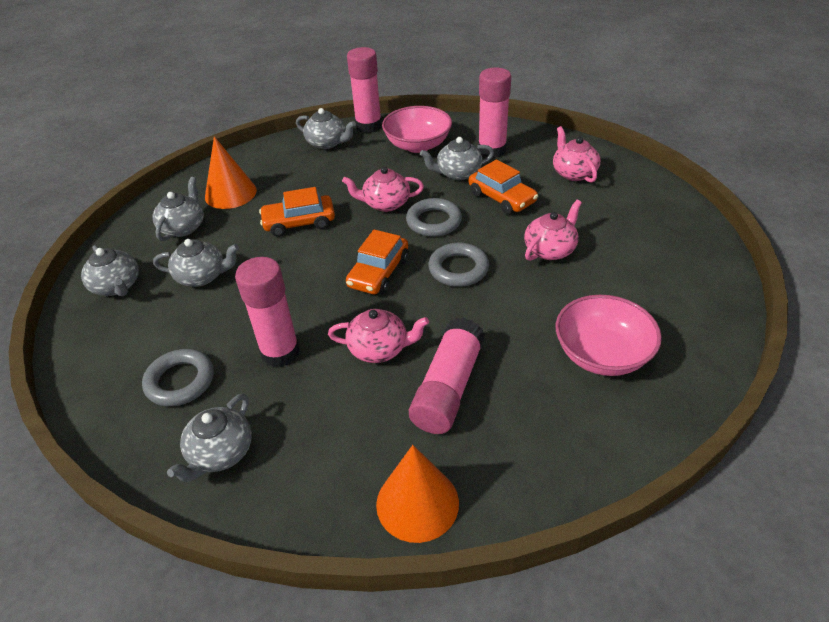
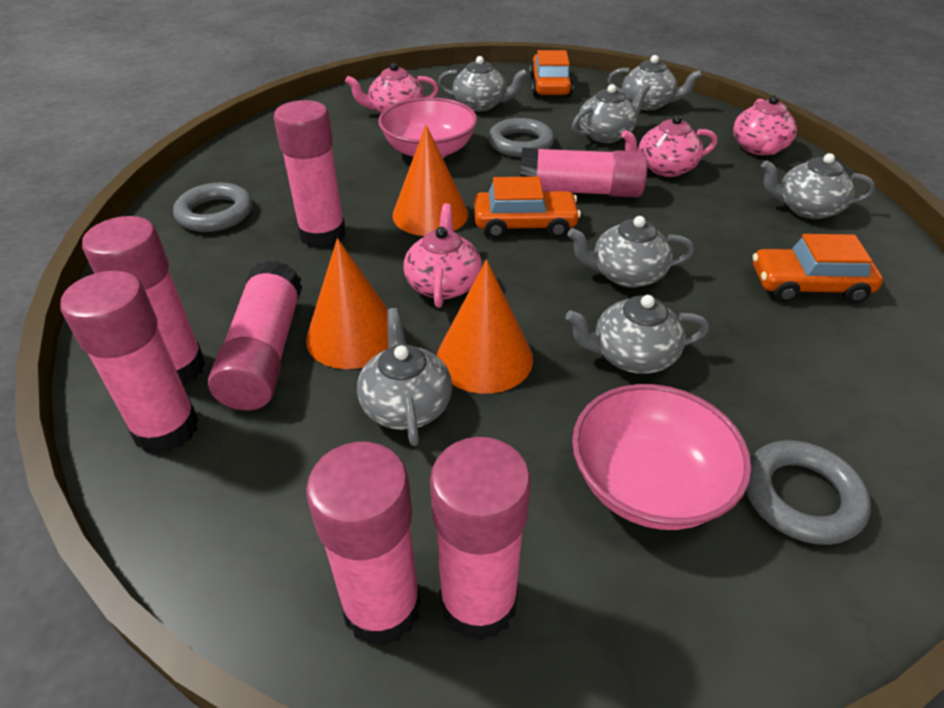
grey teapot: 6 -> 7
orange cone: 2 -> 3
pink glue stick: 4 -> 7

